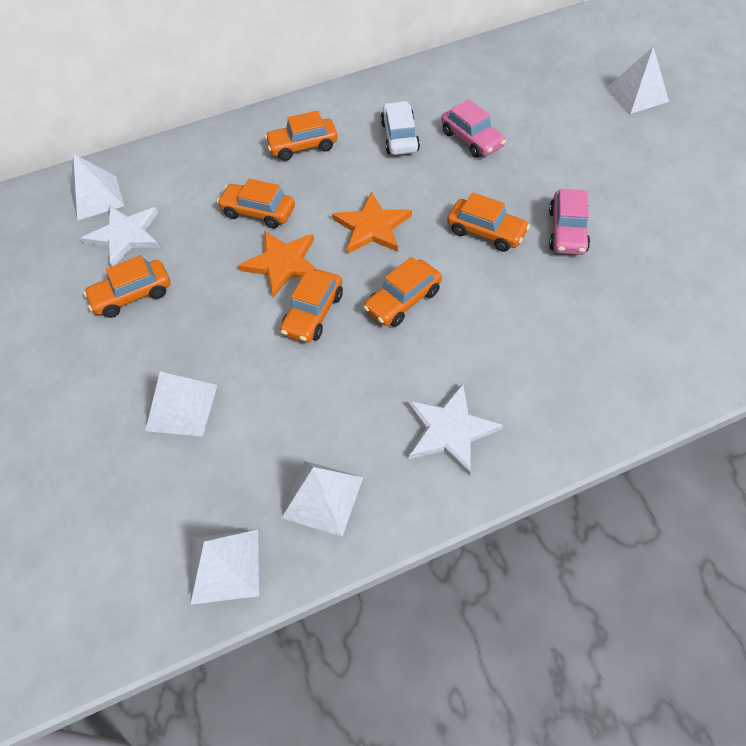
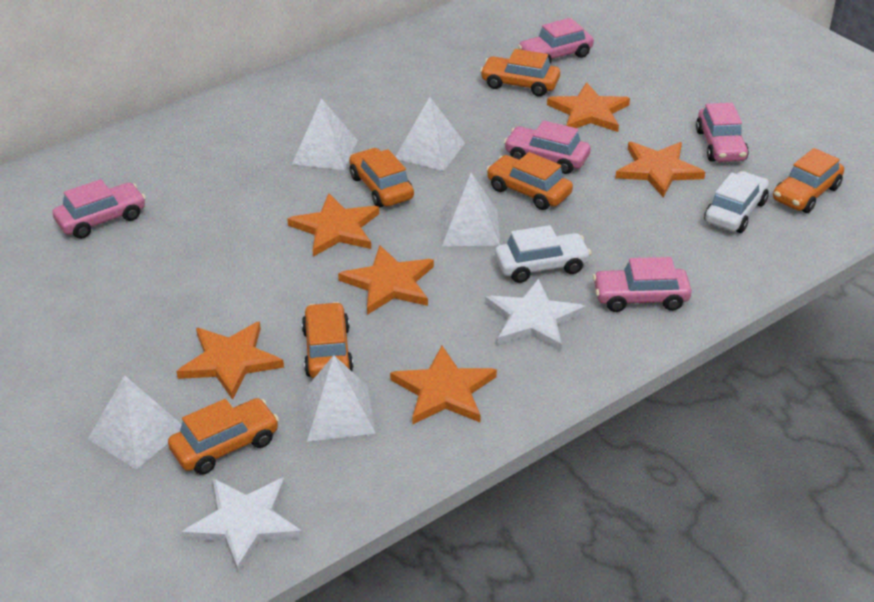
orange star: 2 -> 6
pink car: 2 -> 5
white car: 1 -> 2

